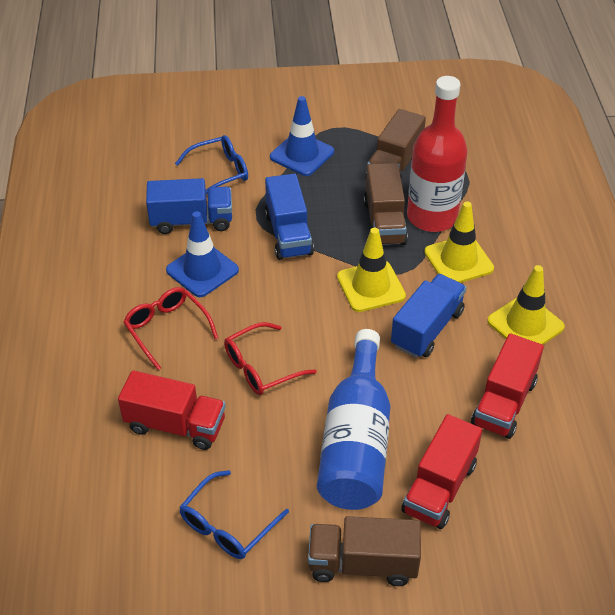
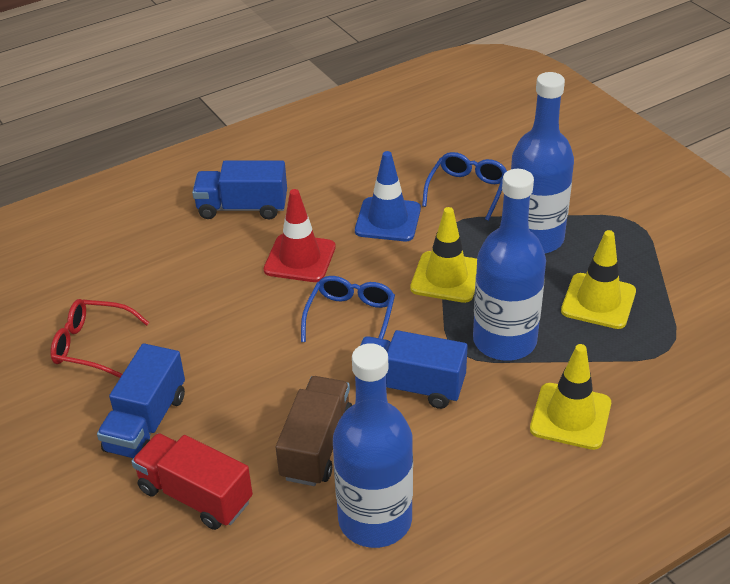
blue bottle: 1 -> 3
blue traffic cone: 2 -> 1
brown truck: 3 -> 1
red bottle: 1 -> 0
red glasses: 2 -> 1
red traffic cone: 0 -> 1
red truck: 3 -> 1

